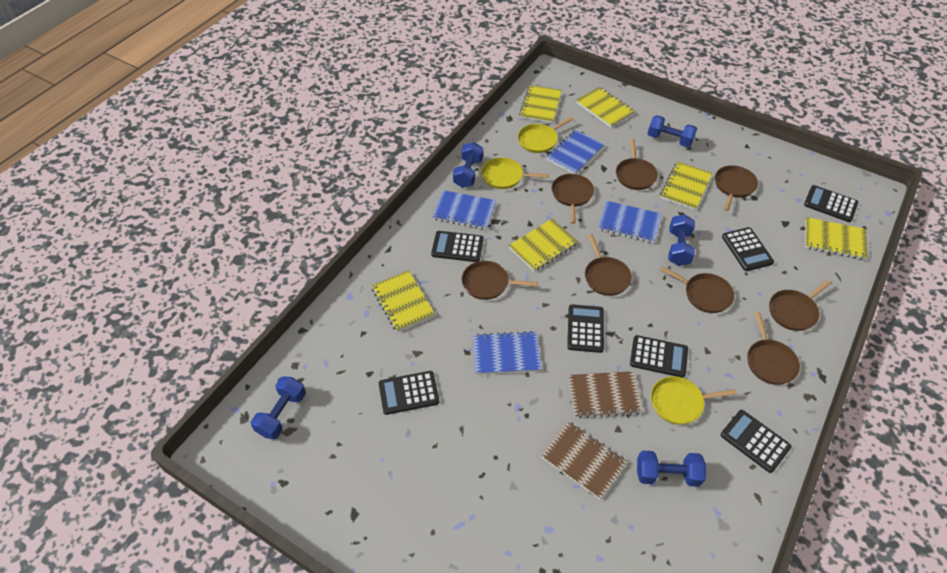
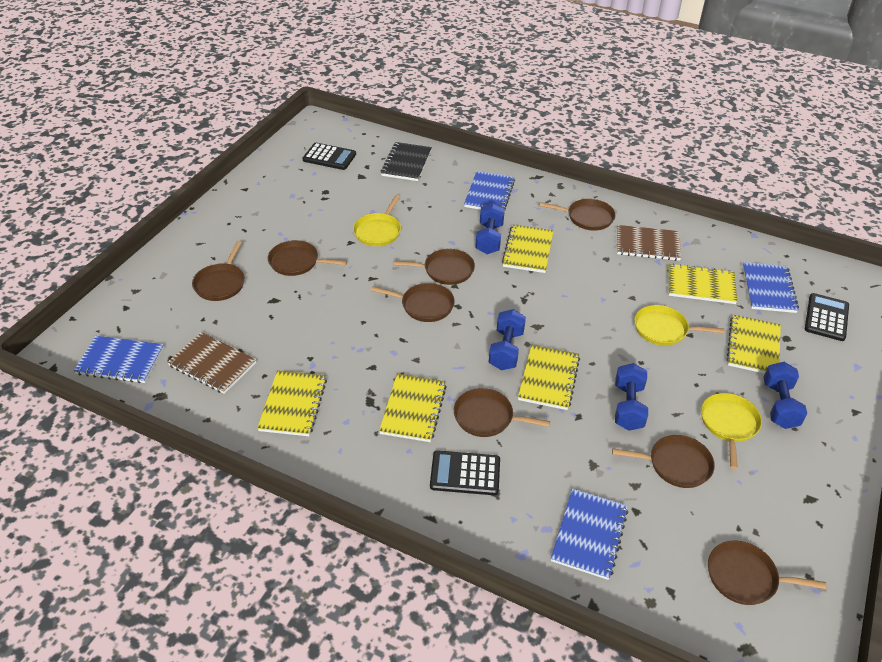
black calculator: 7 -> 3
black notebook: 0 -> 1
blue dumbbell: 5 -> 4

